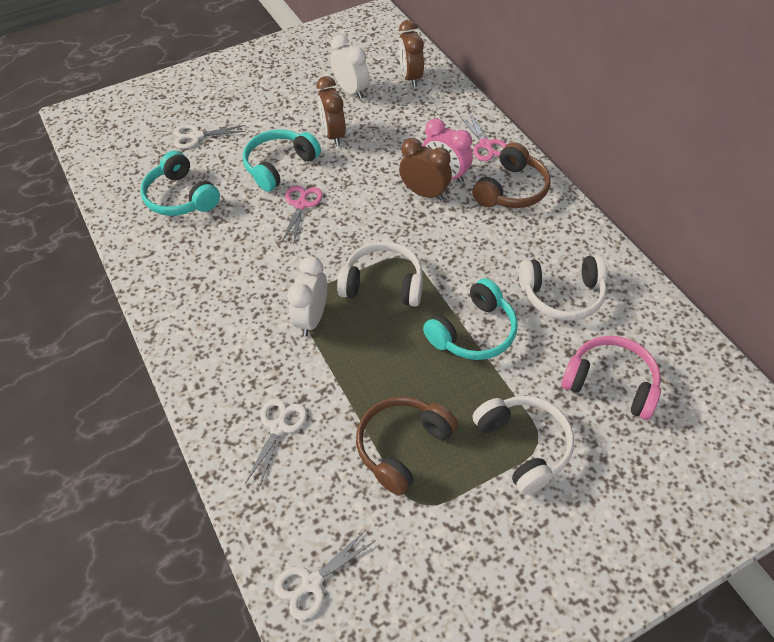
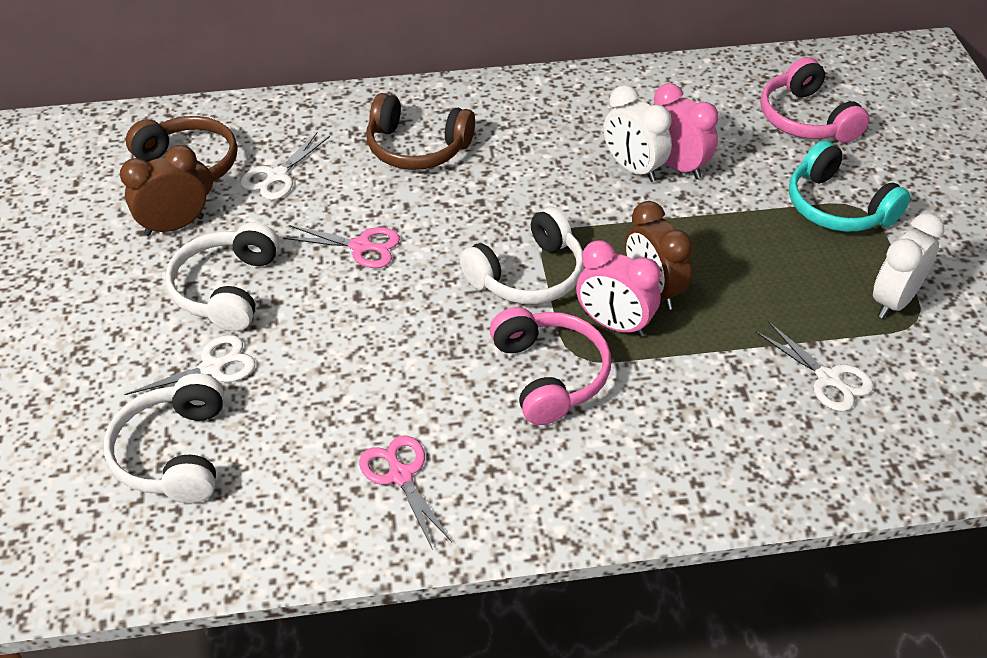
brown clock: 3 -> 2
pink clock: 1 -> 2
pink headphones: 1 -> 2
turquoise headphones: 3 -> 1

